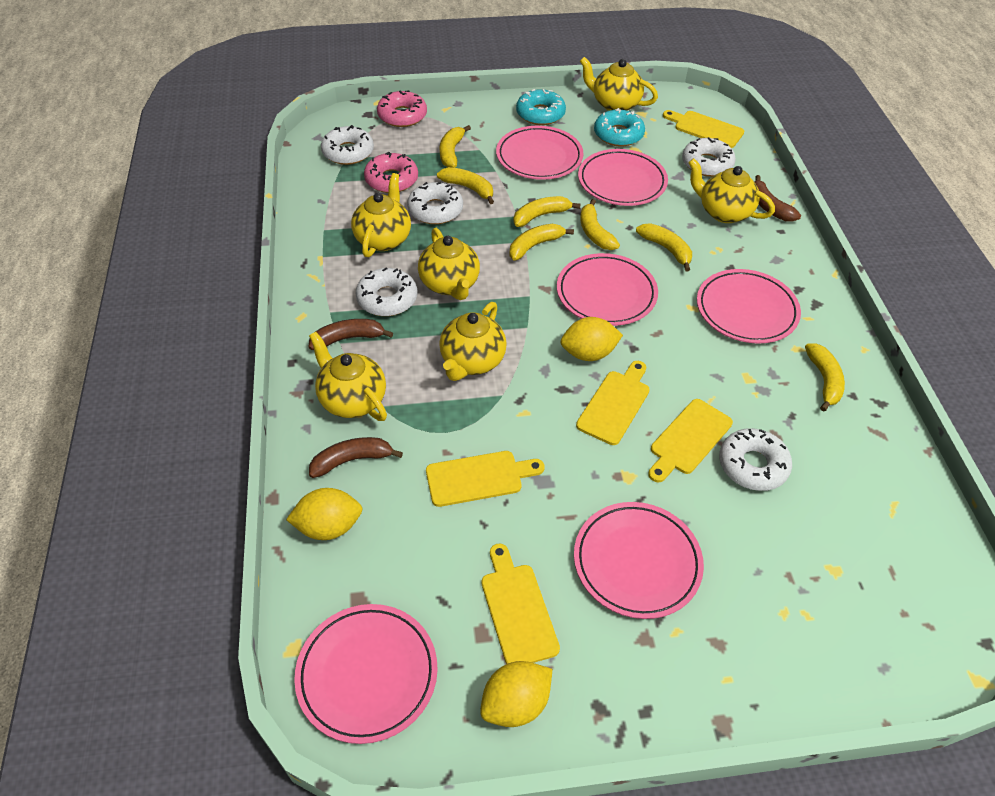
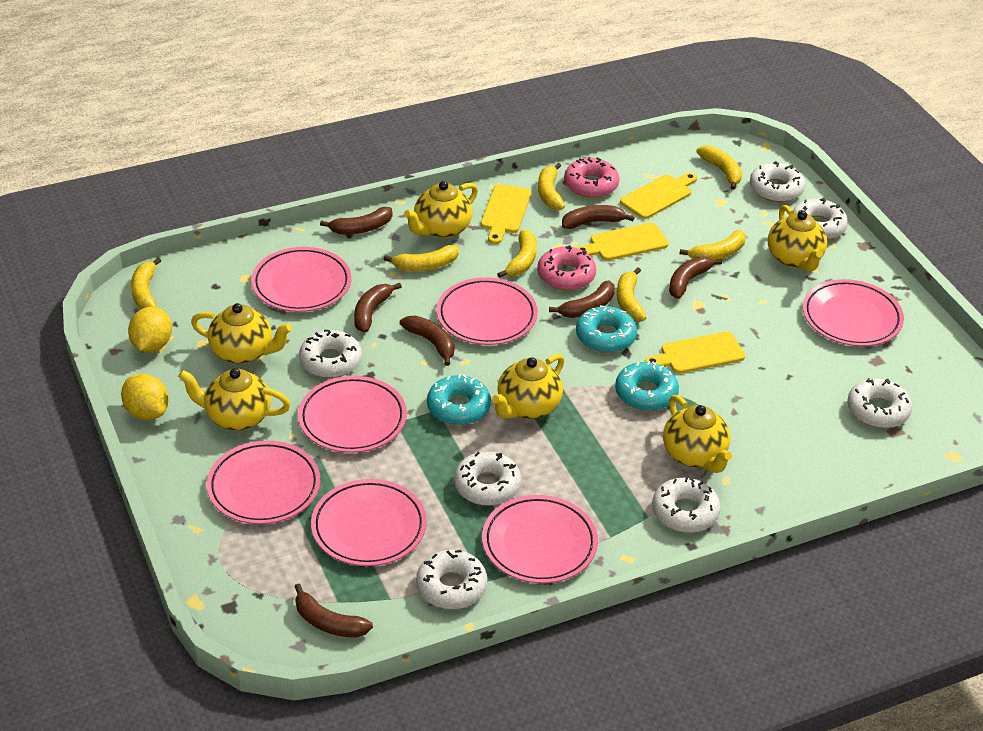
brown banana: 3 -> 7
pink plate: 6 -> 7
turquoise donut: 2 -> 3
white donut: 5 -> 7
yellow cutting board: 5 -> 4
yellow lemon: 3 -> 2

